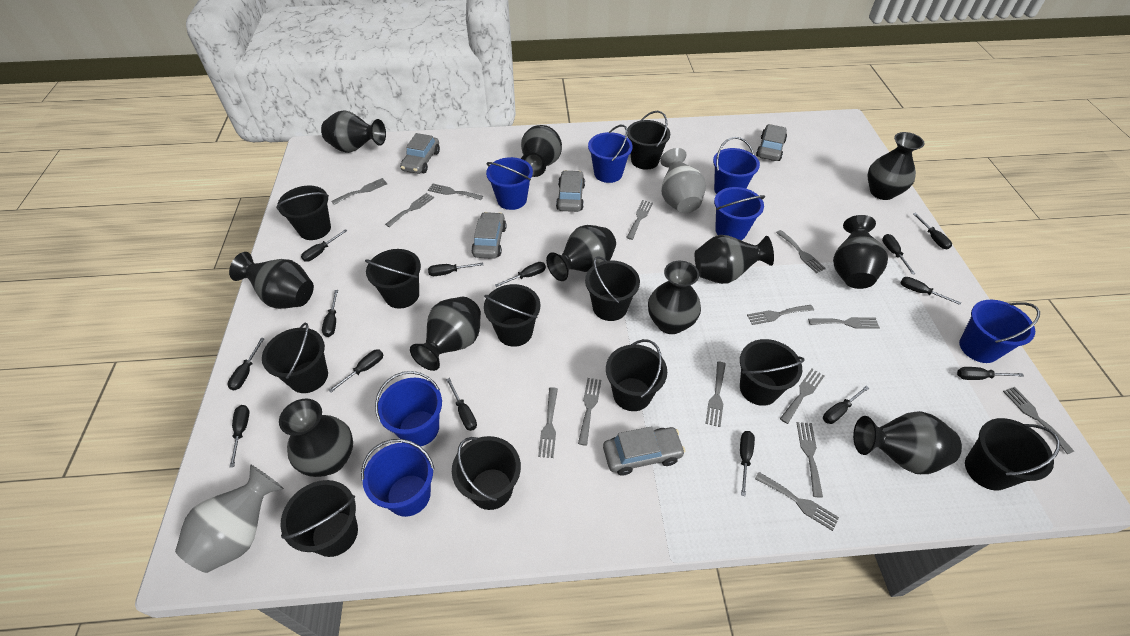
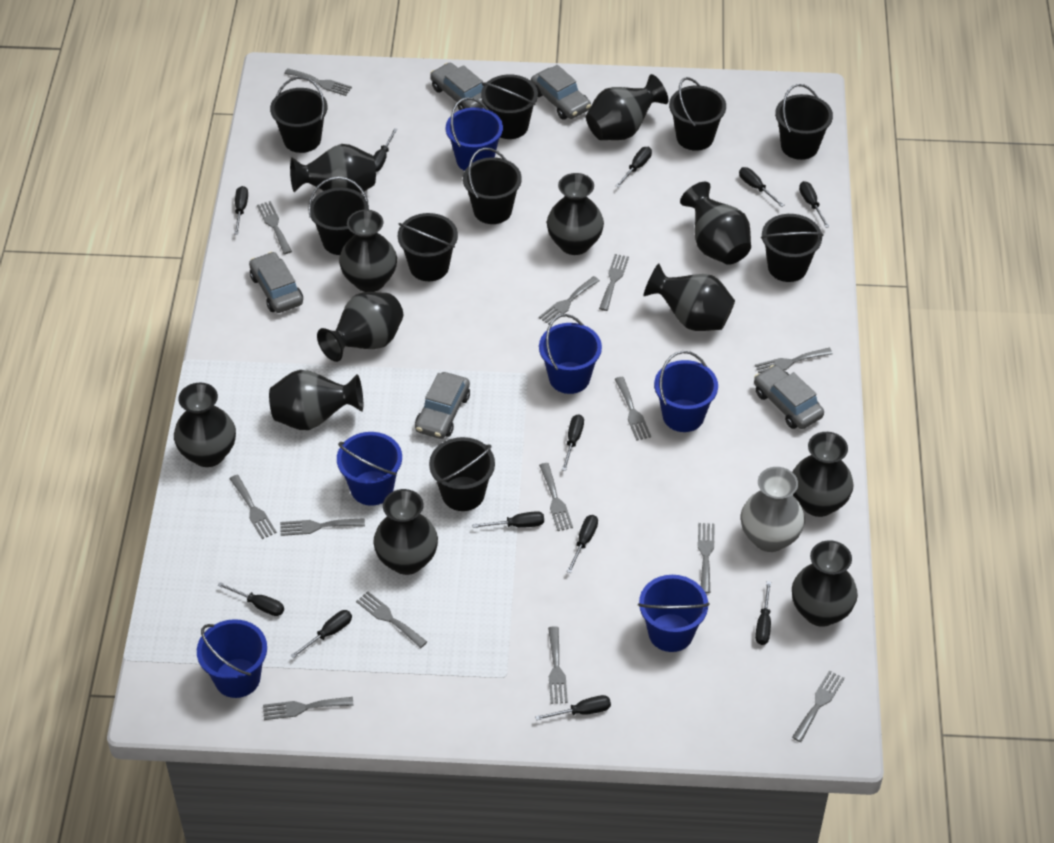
black bucket: 11 -> 9
black screwdriver: 14 -> 12
black vase: 11 -> 12
blue bucket: 7 -> 6
grey vase: 2 -> 1

